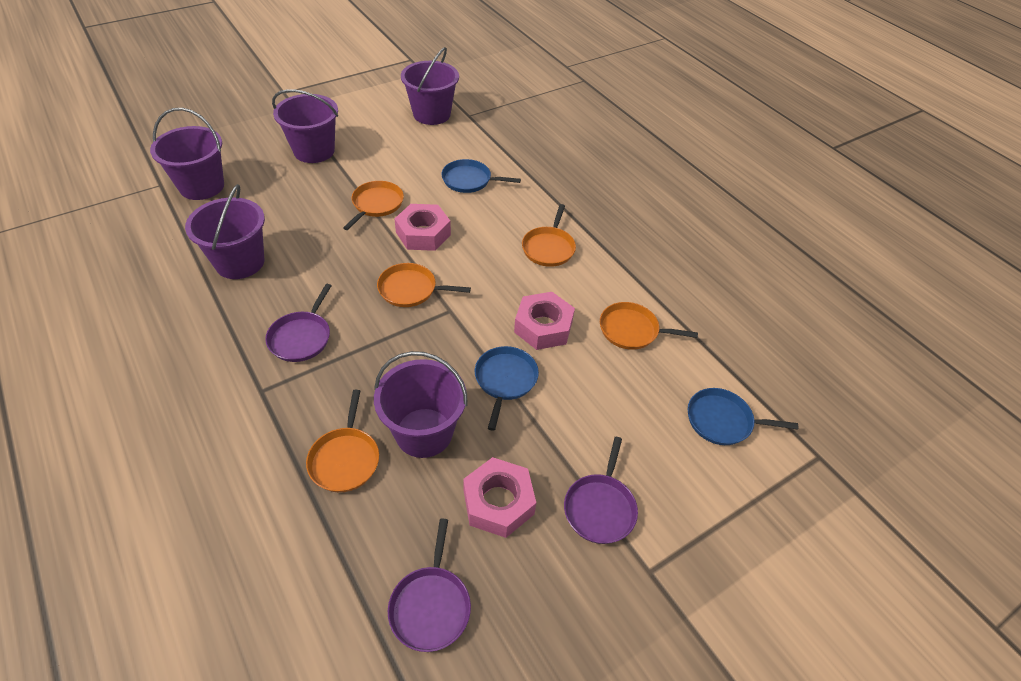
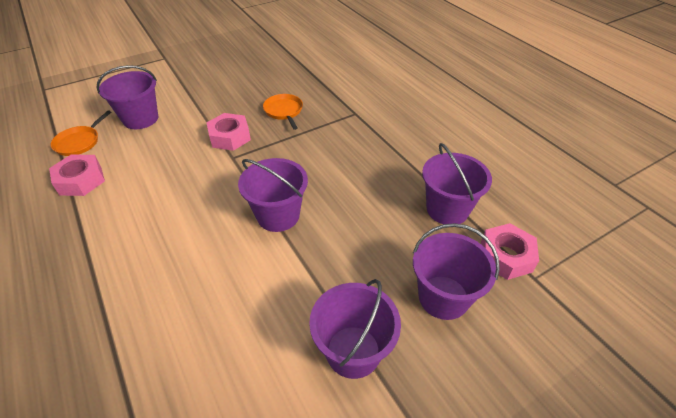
blue pan: 3 -> 0
orange pan: 5 -> 2
purple pan: 3 -> 0

